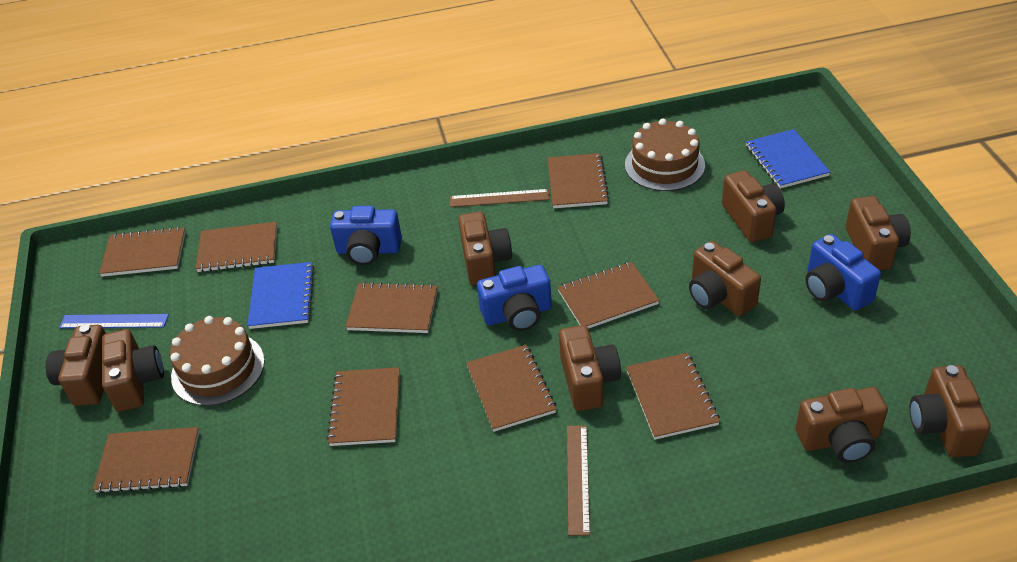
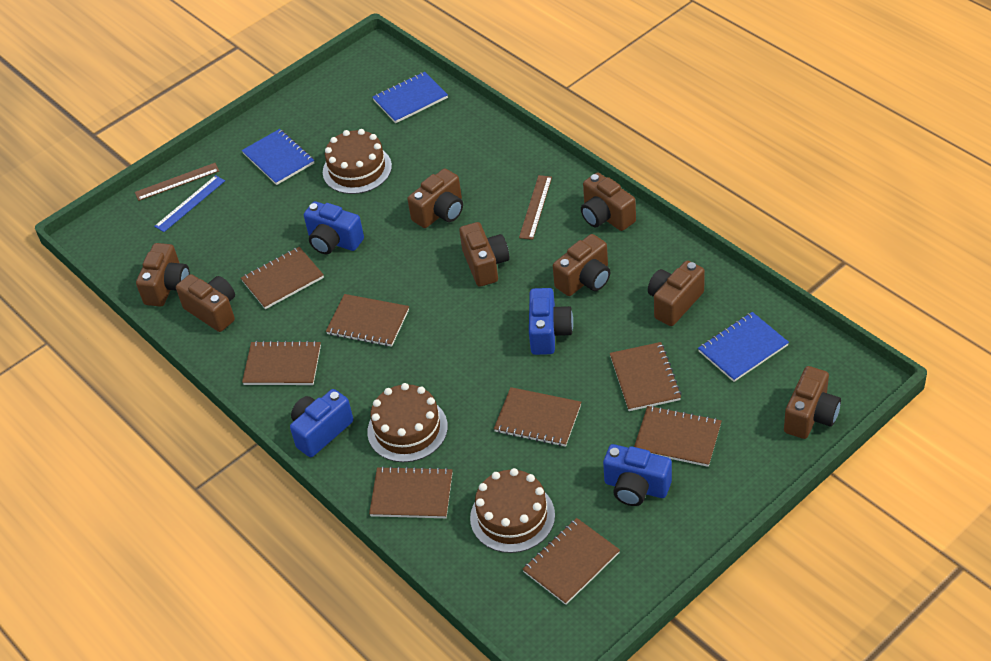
blue camera: 3 -> 4
blue notebook: 2 -> 3
brown cake: 2 -> 3
brown camera: 9 -> 8
brown notebook: 9 -> 8

